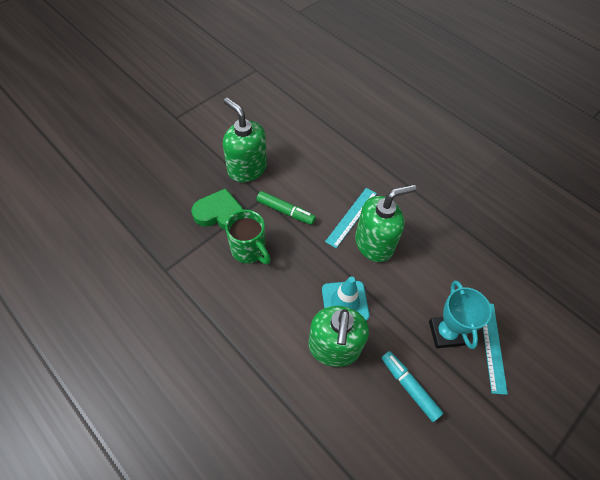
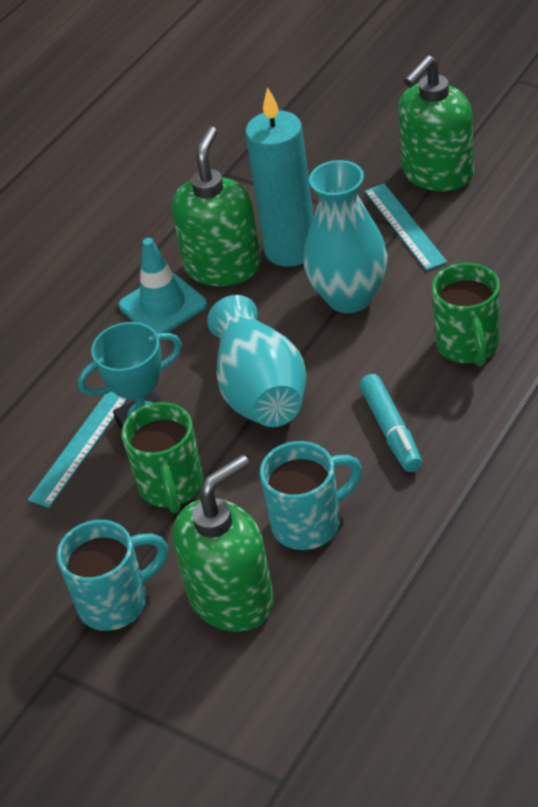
green heart: 1 -> 0
green marker: 1 -> 0
green mug: 1 -> 2
turquoise candle: 0 -> 1
turquoise mug: 0 -> 2
turquoise vase: 0 -> 2

